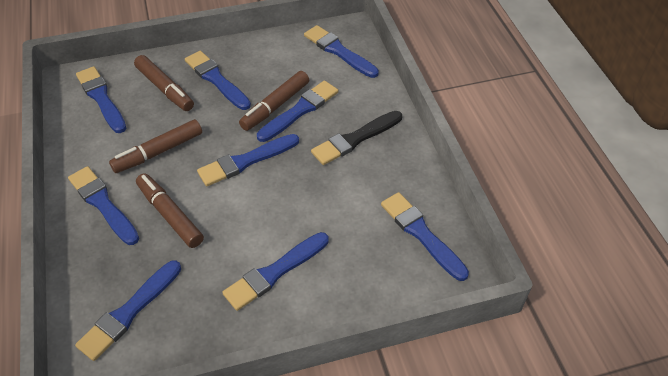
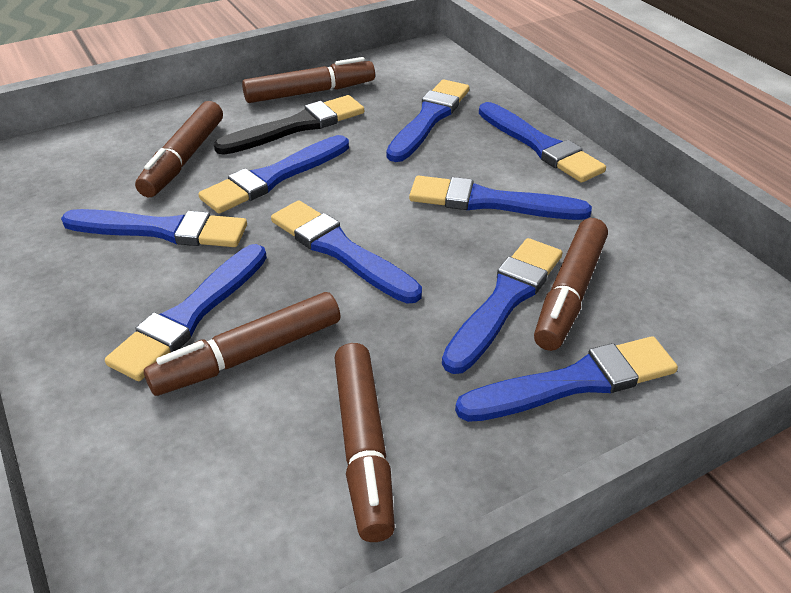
brown marker: 4 -> 5

